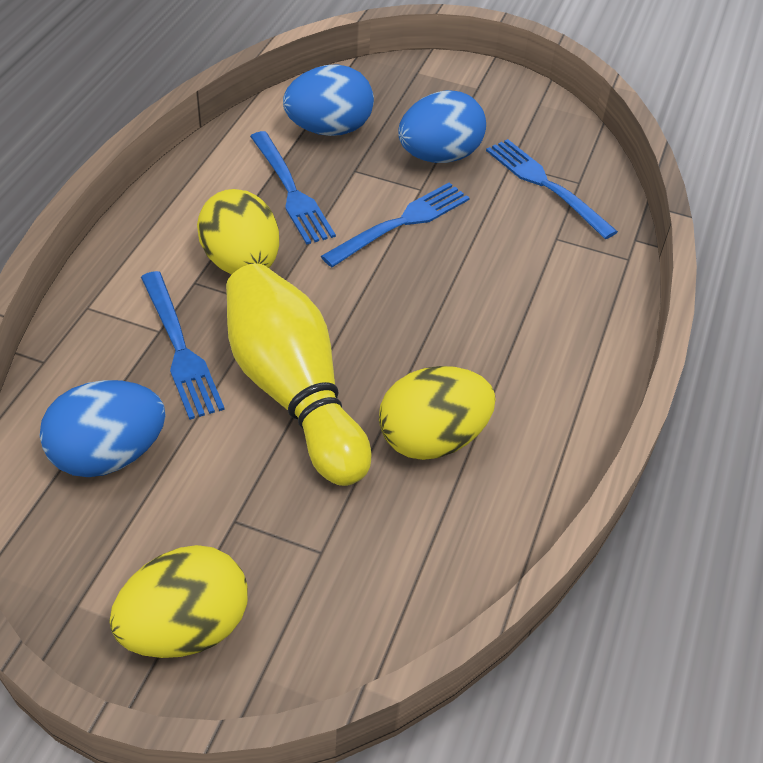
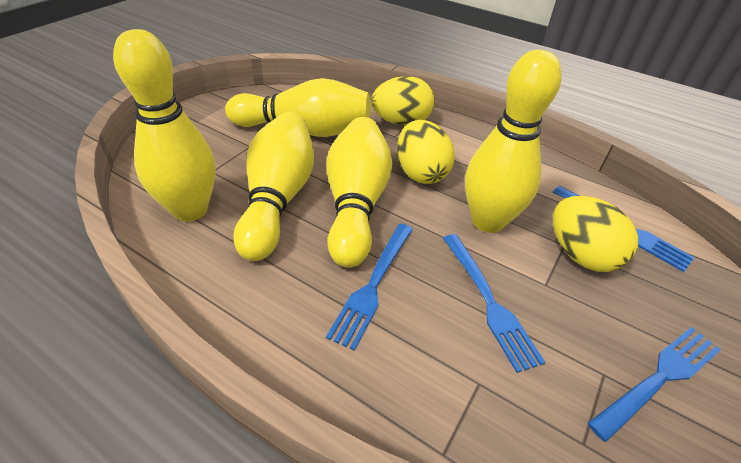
blue egg: 3 -> 0
yellow bowling pin: 1 -> 5

